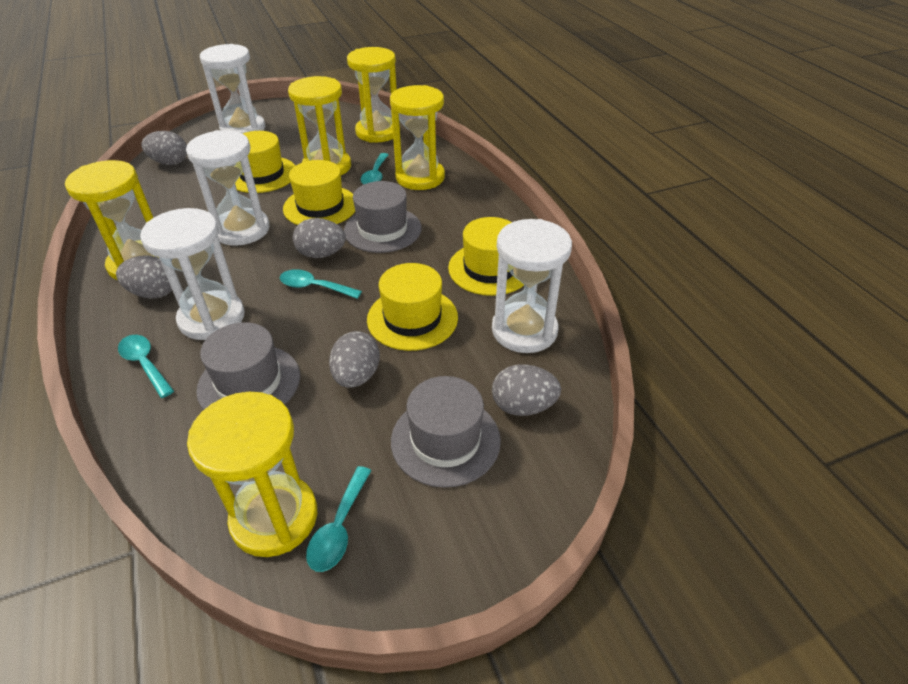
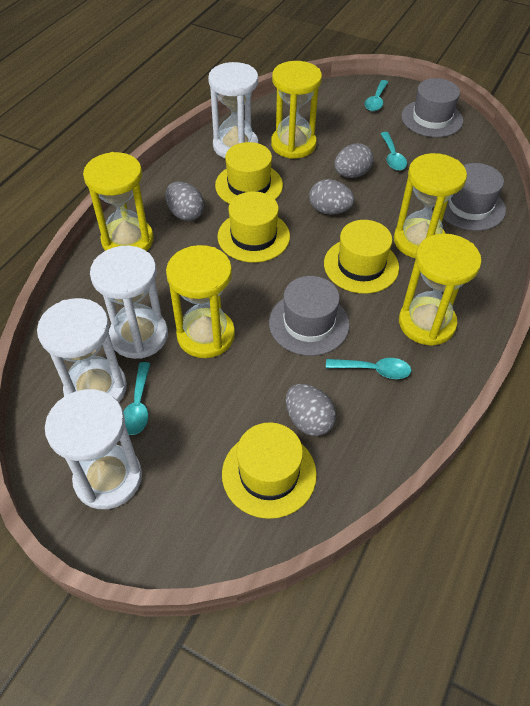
grey egg: 5 -> 4

